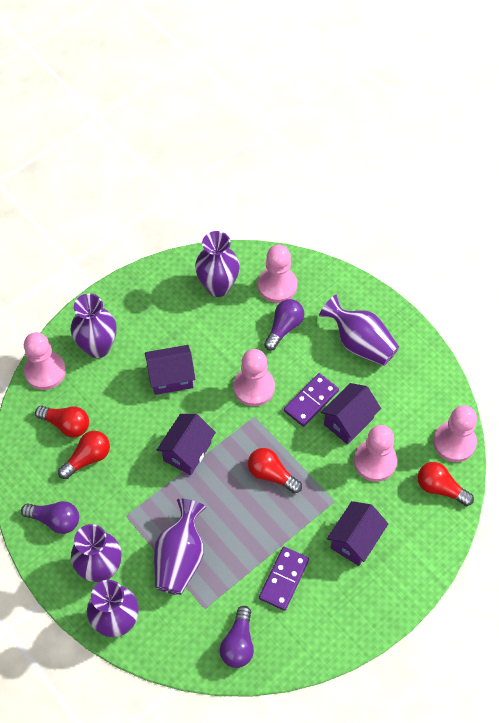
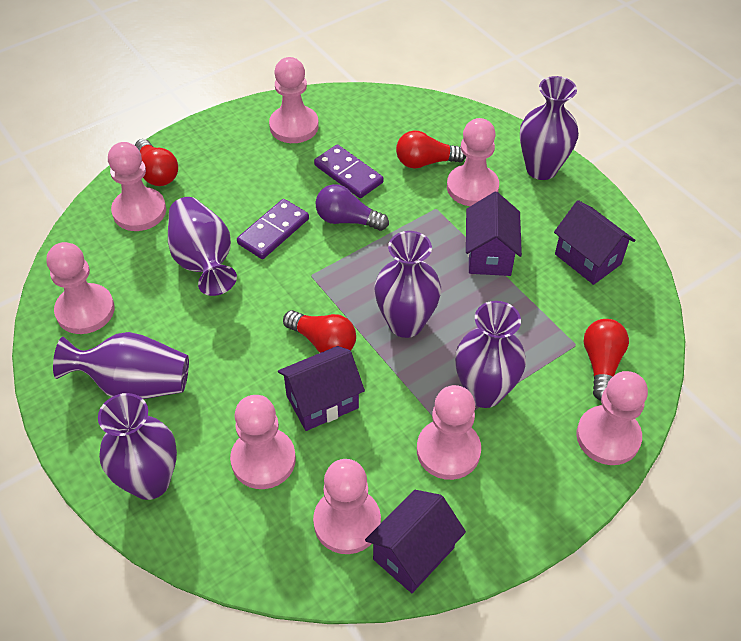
pink pawn: 5 -> 8
purple light bulb: 3 -> 1

